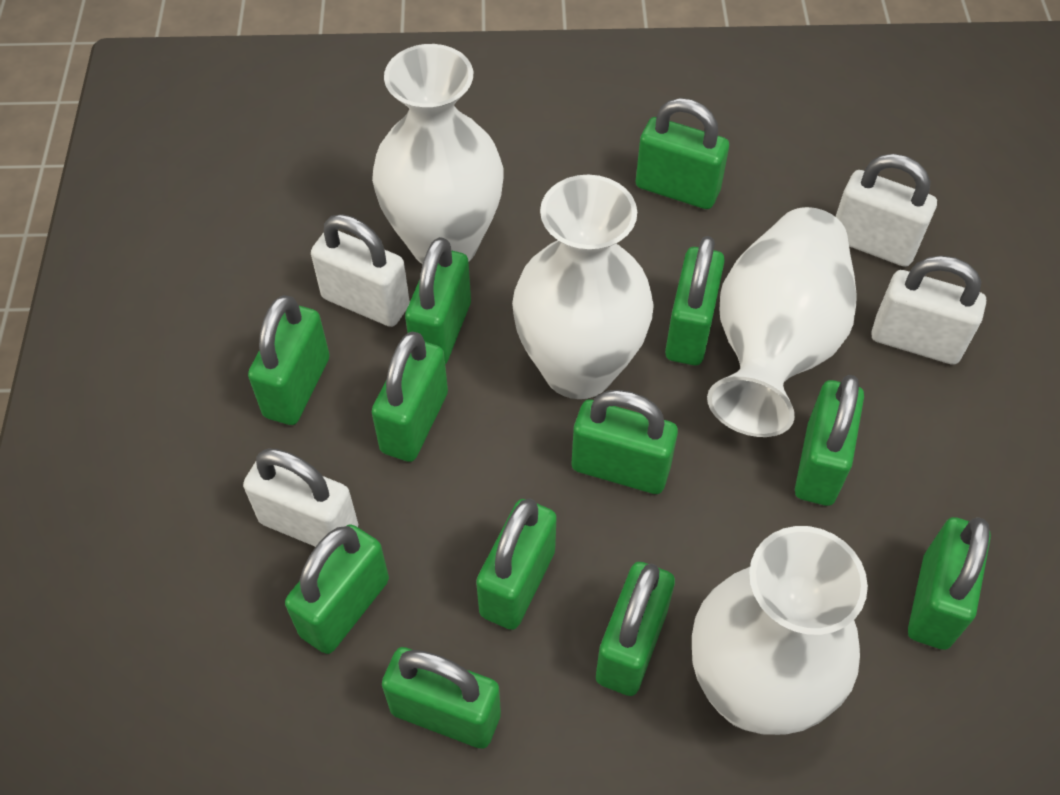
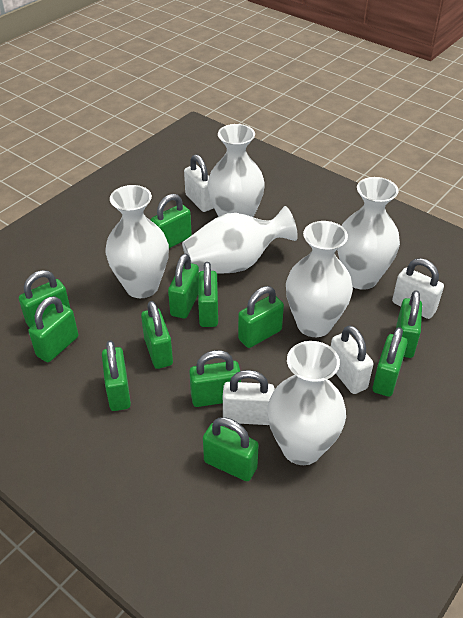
white vase: 4 -> 6

